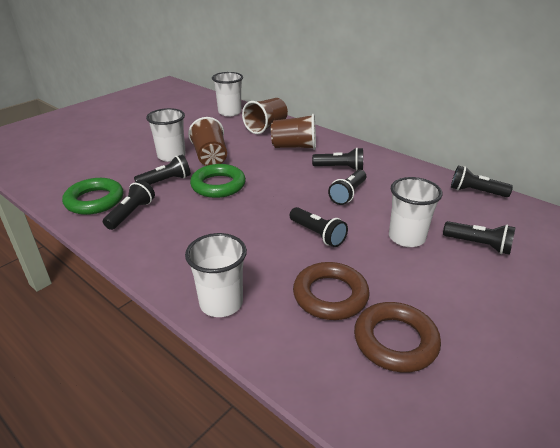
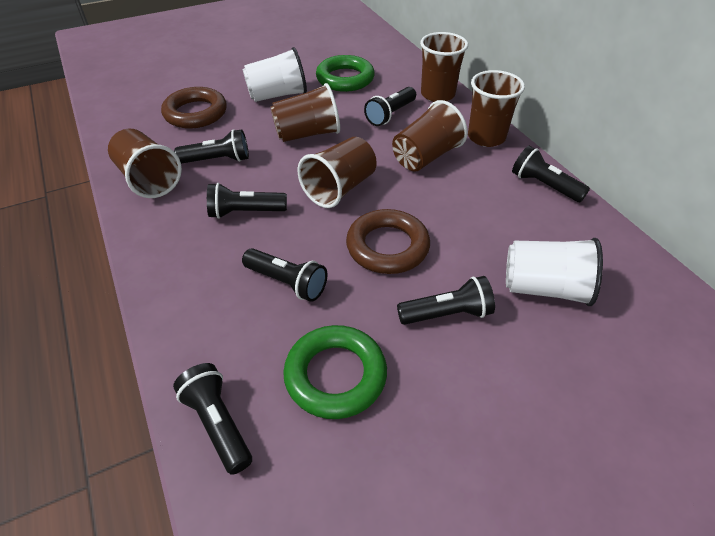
brown cup: 3 -> 6
white cup: 4 -> 2

